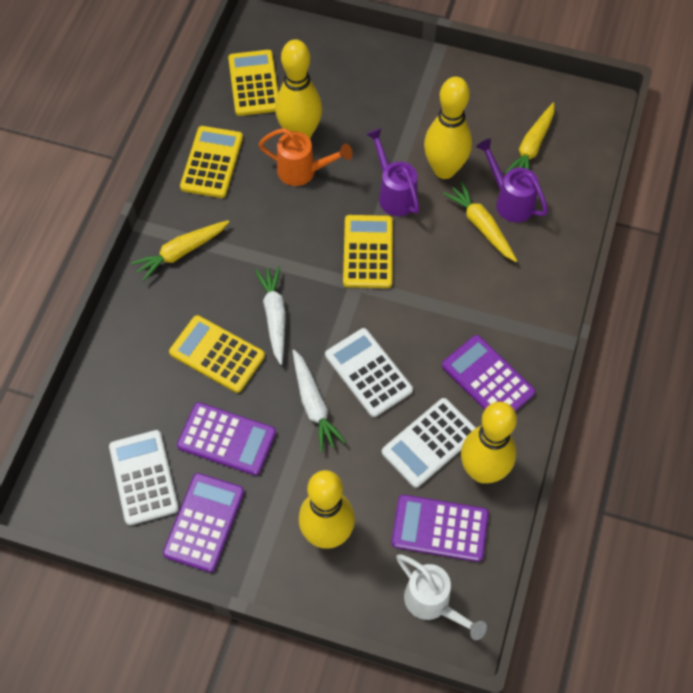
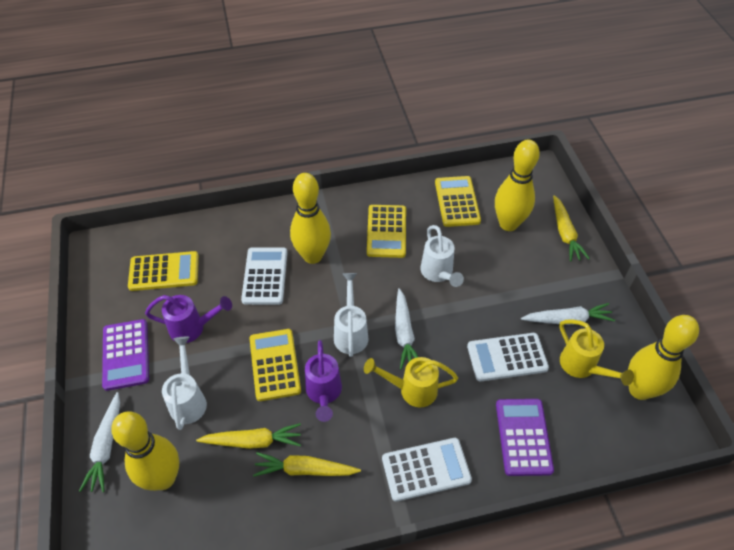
orange watering can: 1 -> 0
purple calculator: 4 -> 2
white carrot: 2 -> 3
white watering can: 1 -> 3
yellow watering can: 0 -> 2

